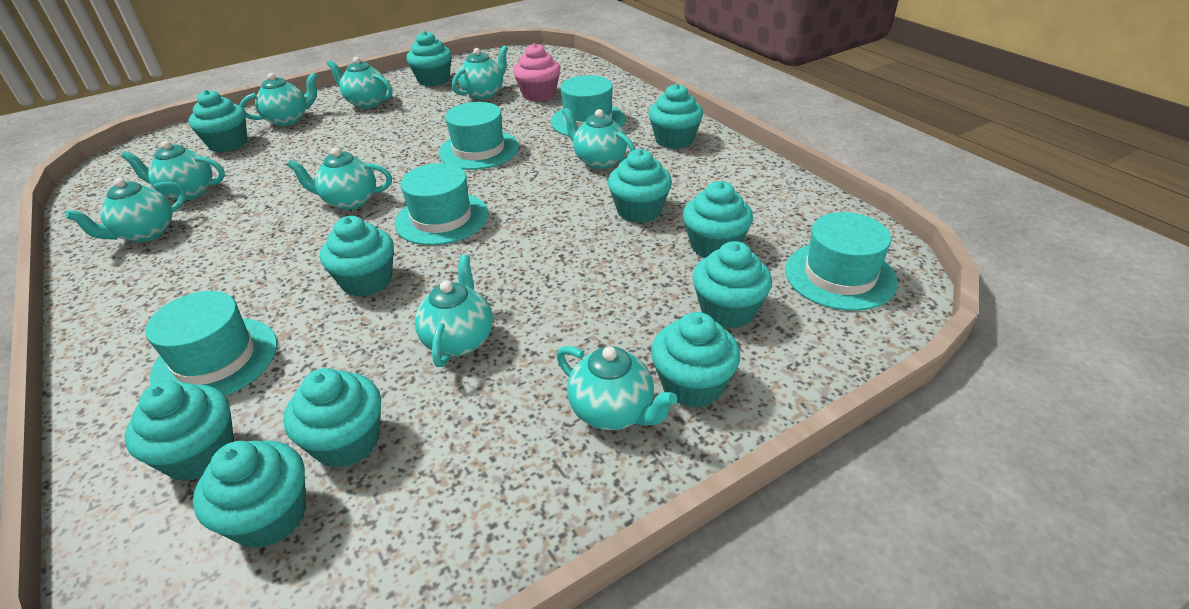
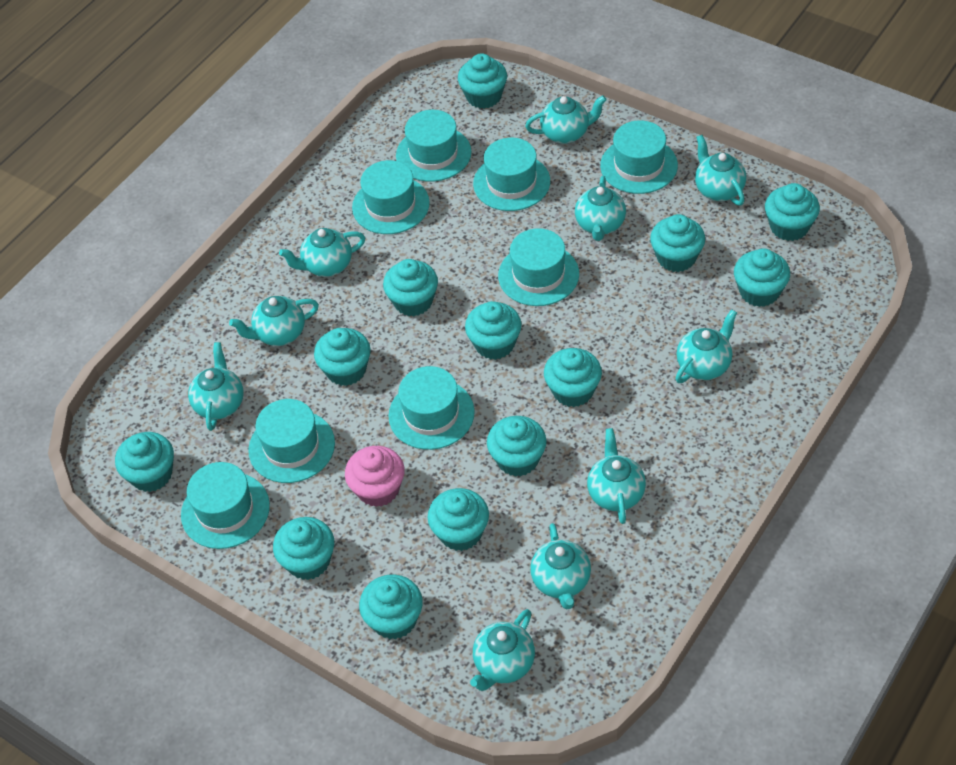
turquoise cupcake: 11 -> 13
turquoise hat: 5 -> 8
turquoise teapot: 9 -> 10

